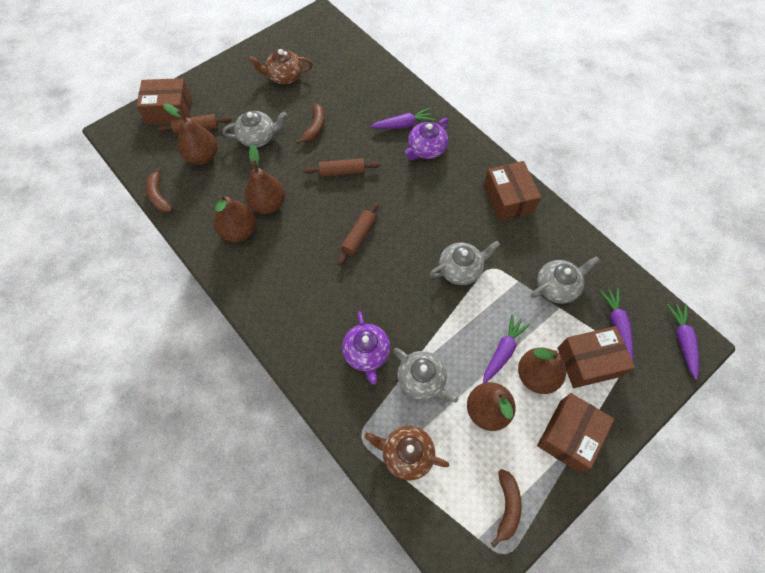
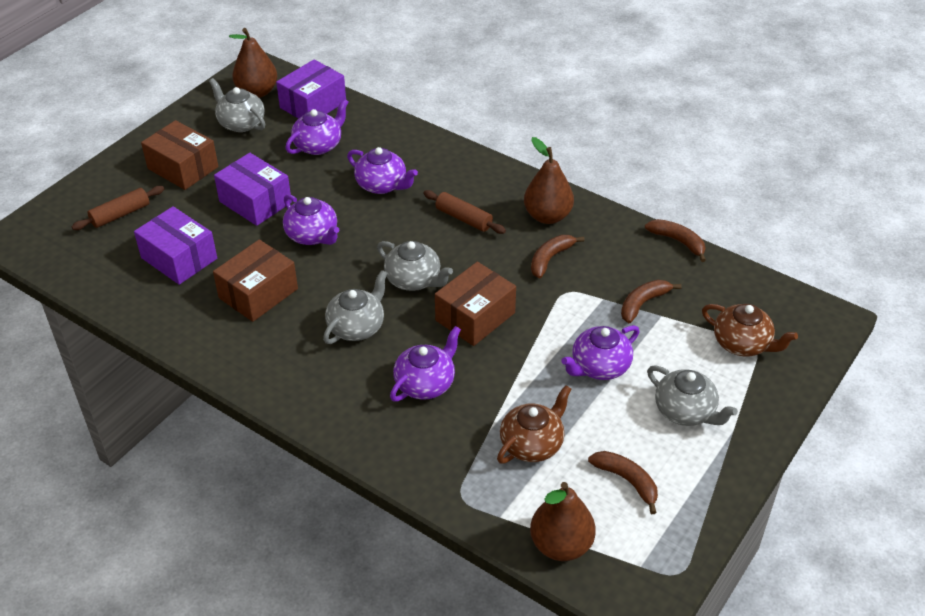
brown banana: 3 -> 4
brown box: 4 -> 3
brown pear: 5 -> 3
brown rolling pin: 3 -> 2
purple box: 0 -> 3
purple carrot: 4 -> 0
purple teapot: 2 -> 5

